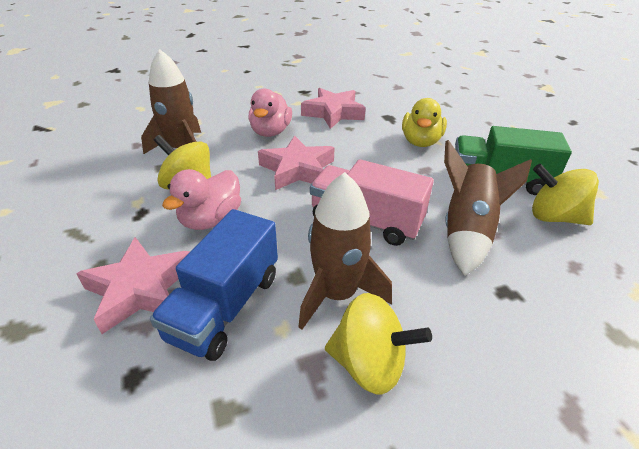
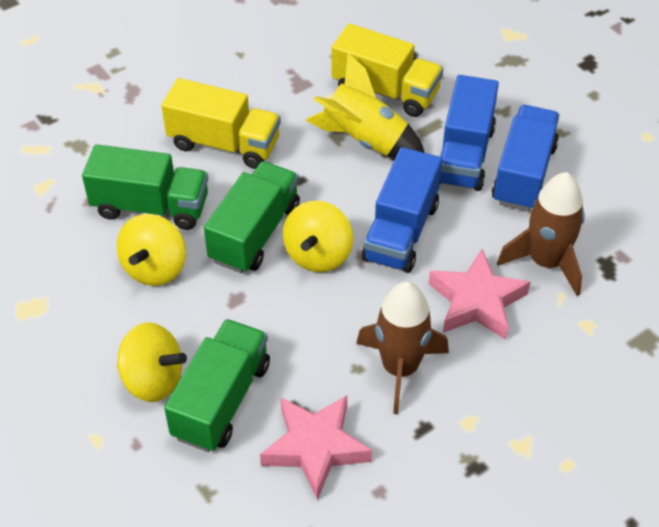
blue truck: 1 -> 3
brown rocket: 3 -> 2
green truck: 1 -> 3
pink duck: 2 -> 0
pink star: 3 -> 2
pink truck: 1 -> 0
yellow duck: 1 -> 0
yellow rocket: 0 -> 1
yellow truck: 0 -> 2

